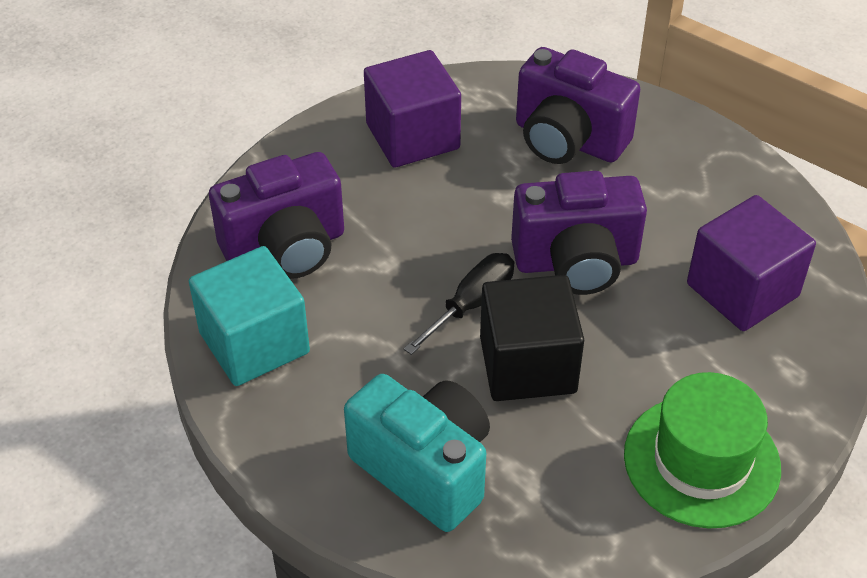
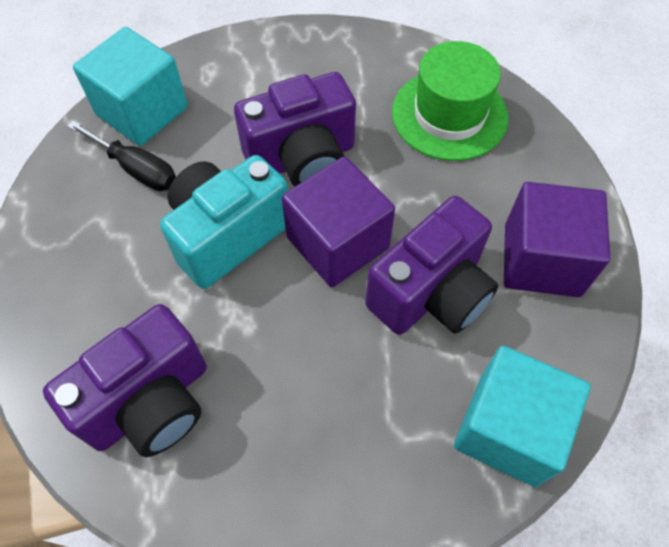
black cube: 1 -> 0
turquoise cube: 1 -> 2

